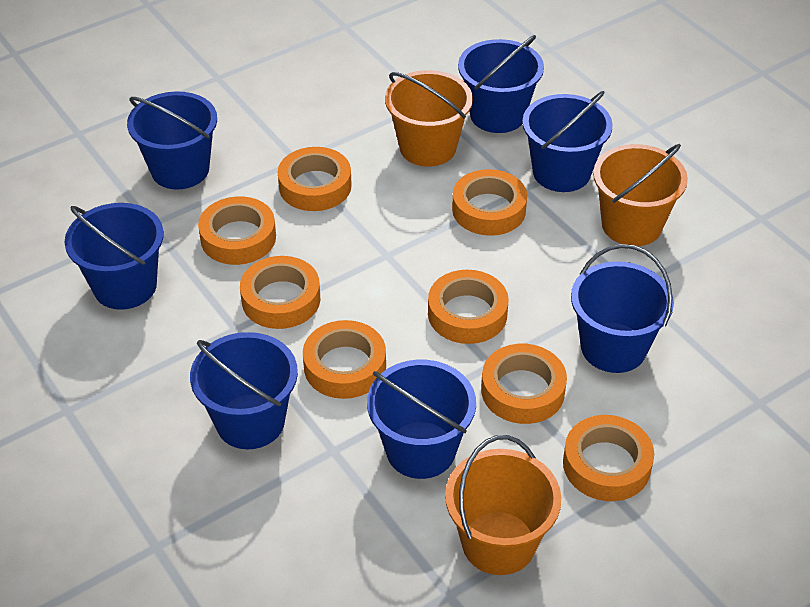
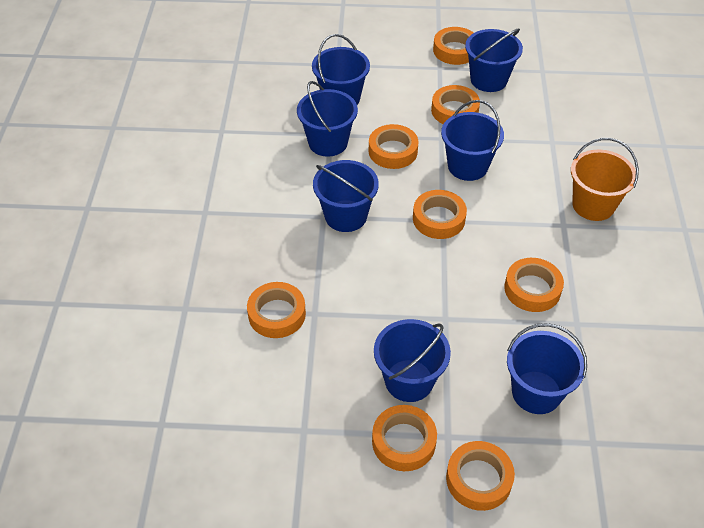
orange bucket: 3 -> 1

